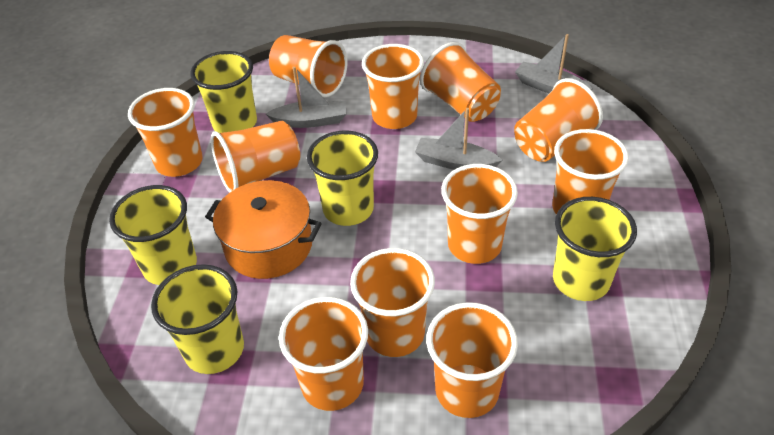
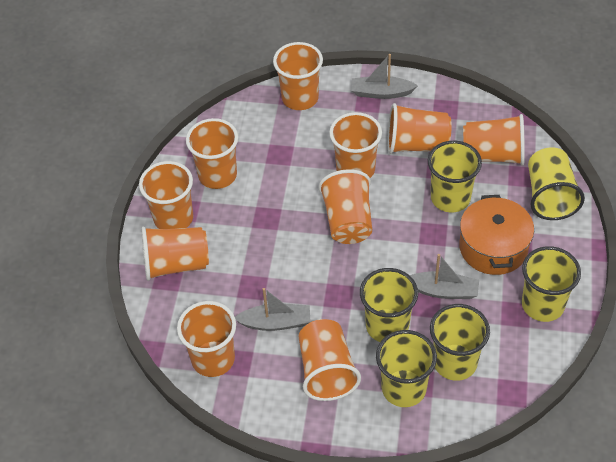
orange cup: 11 -> 10
yellow cup: 5 -> 6

